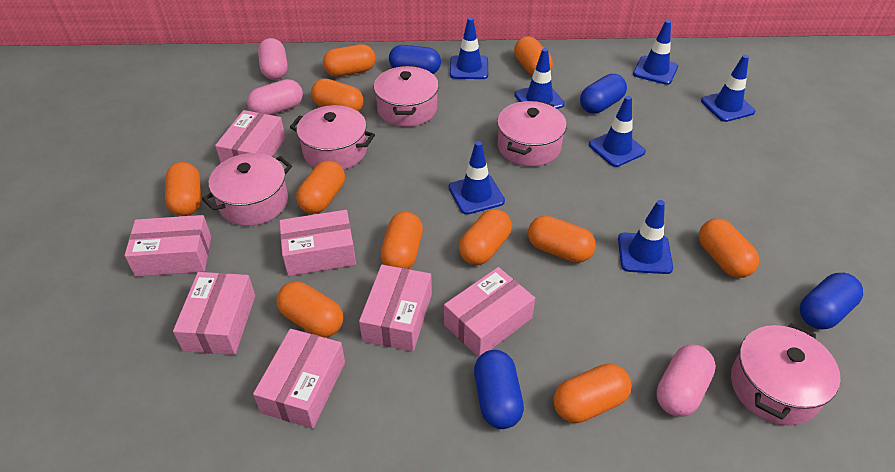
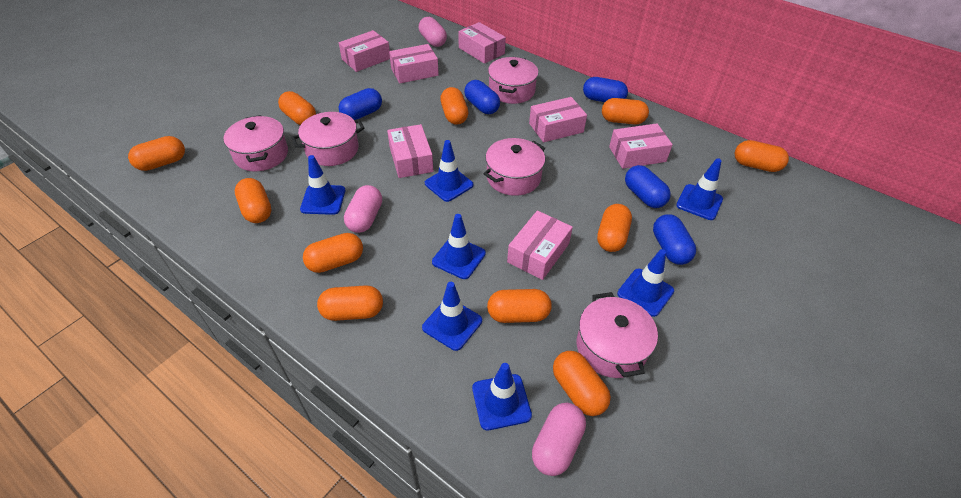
blue capsule: 4 -> 5

